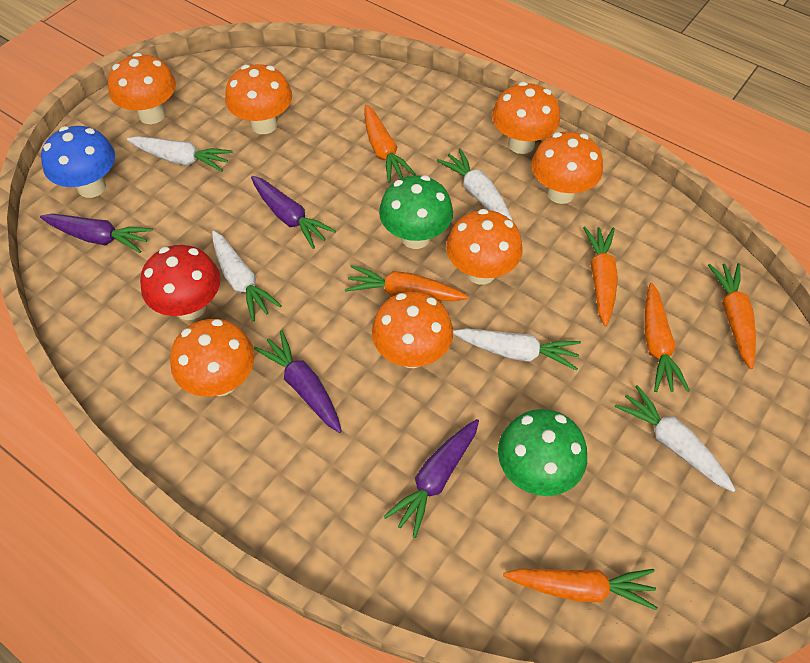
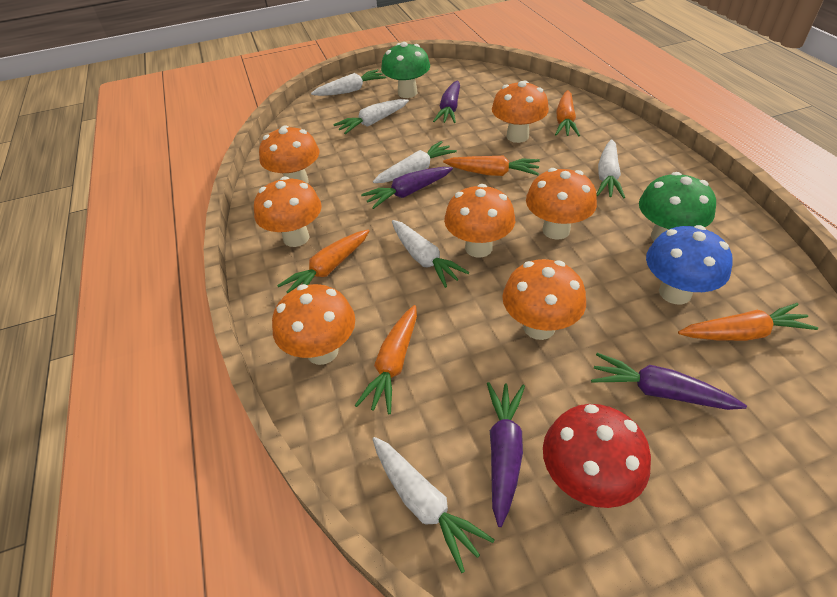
orange carrot: 6 -> 5
white carrot: 5 -> 6

